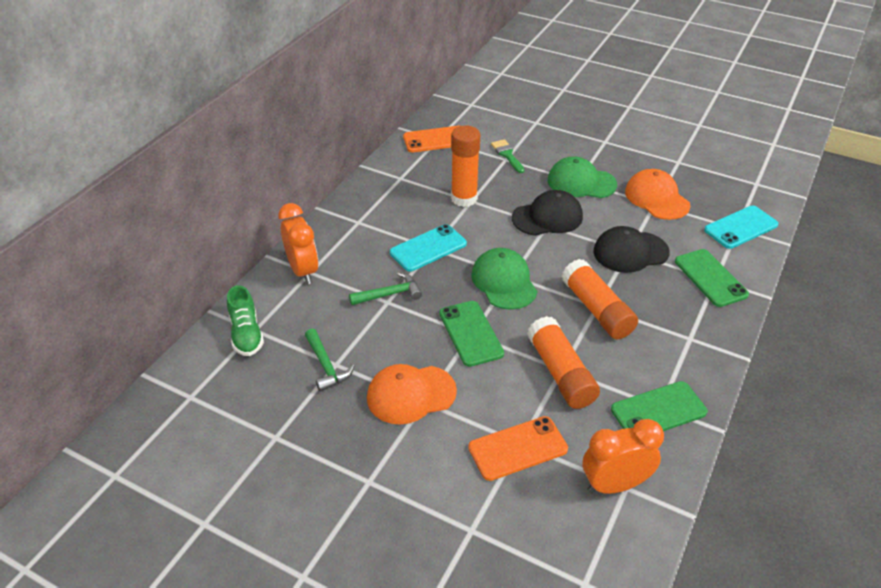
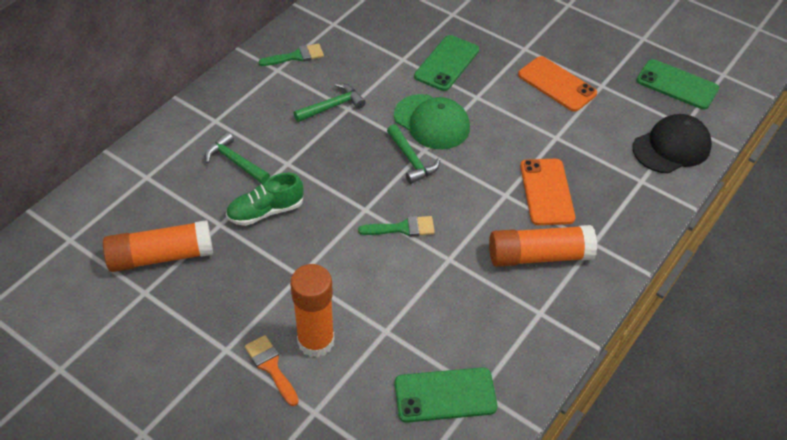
black cap: 2 -> 1
green brush: 1 -> 2
green cap: 2 -> 1
green hammer: 2 -> 3
orange brush: 0 -> 1
orange cap: 2 -> 0
orange clock: 2 -> 0
turquoise phone: 2 -> 0

